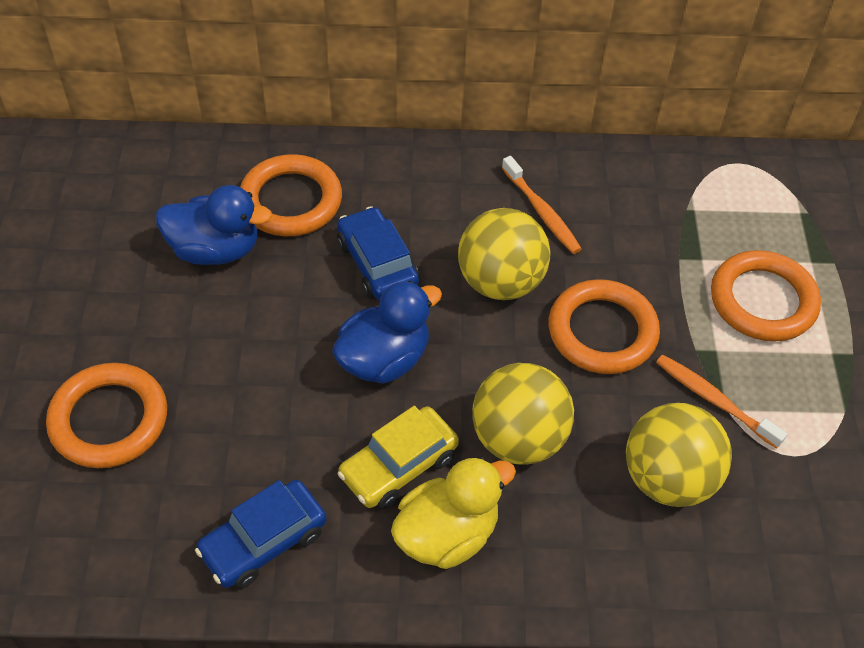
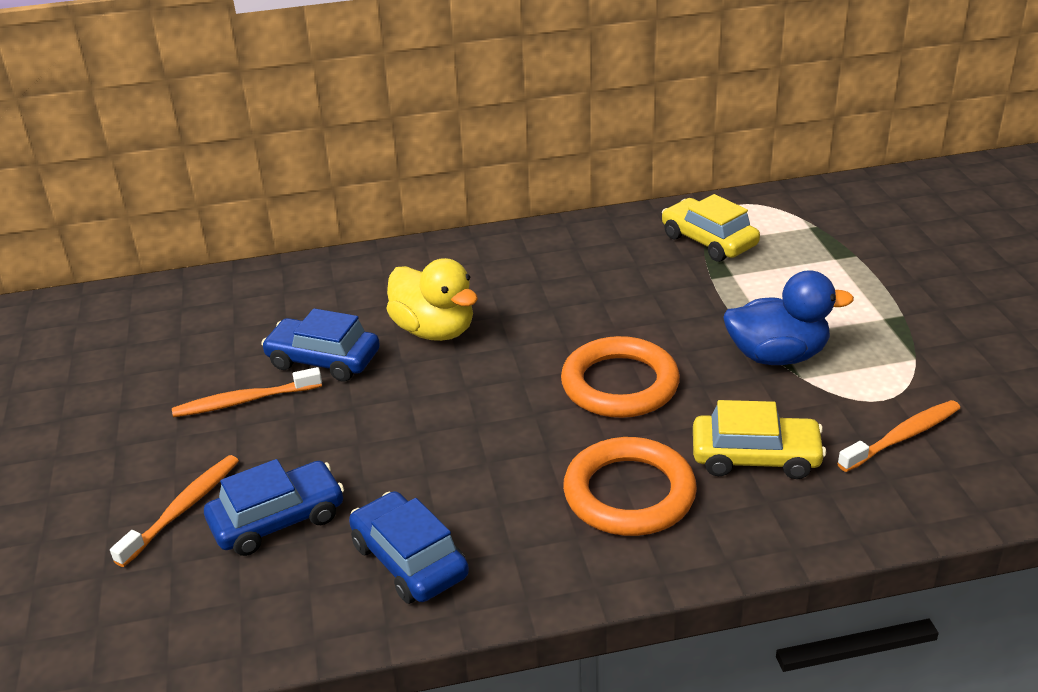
blue car: 2 -> 3
blue duck: 2 -> 1
orange ring: 4 -> 2
orange toothbrush: 2 -> 3
yellow ball: 3 -> 0
yellow car: 1 -> 2

